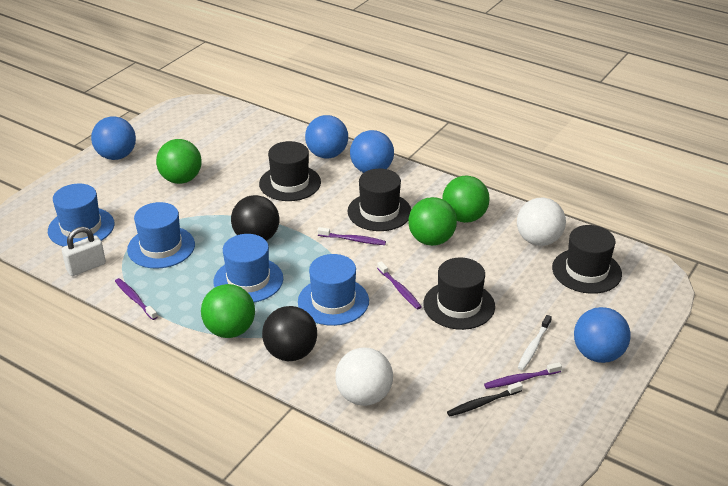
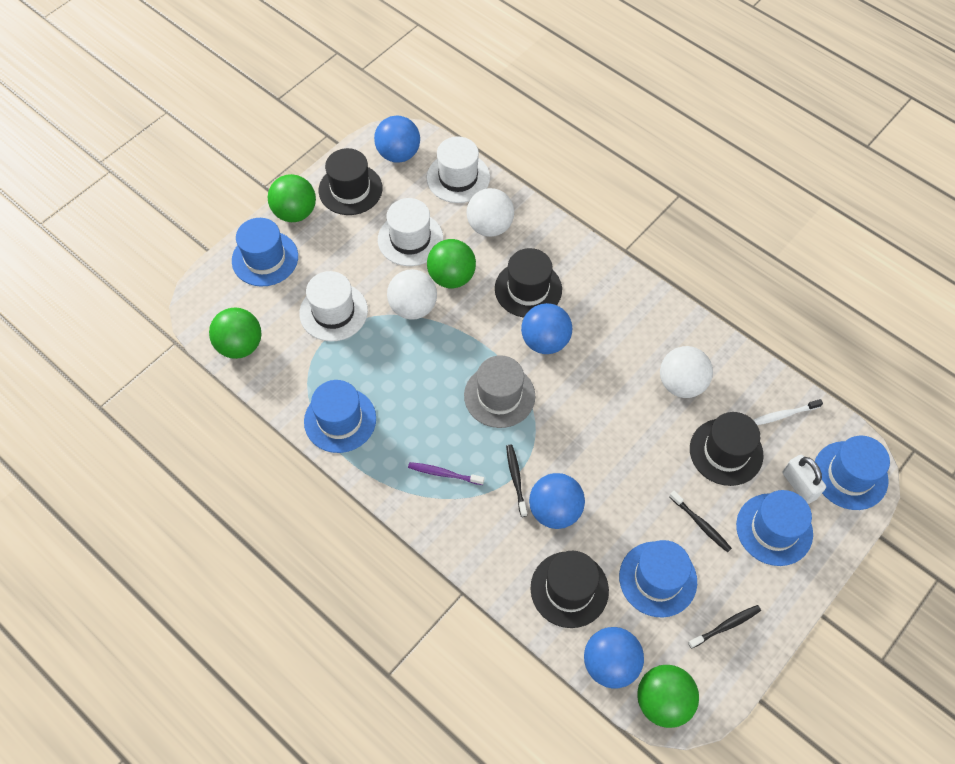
black ball: 2 -> 0
black toothbrush: 1 -> 3
blue hat: 4 -> 5
grey hat: 0 -> 1
purple toothbrush: 4 -> 1
white ball: 2 -> 3
white hat: 0 -> 3

